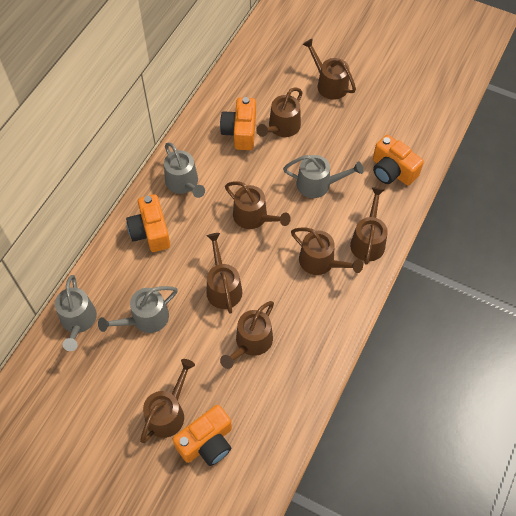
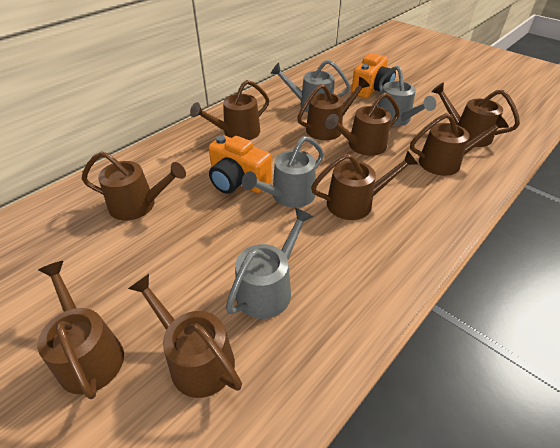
brown watering can: 8 -> 9
orange camera: 4 -> 2

